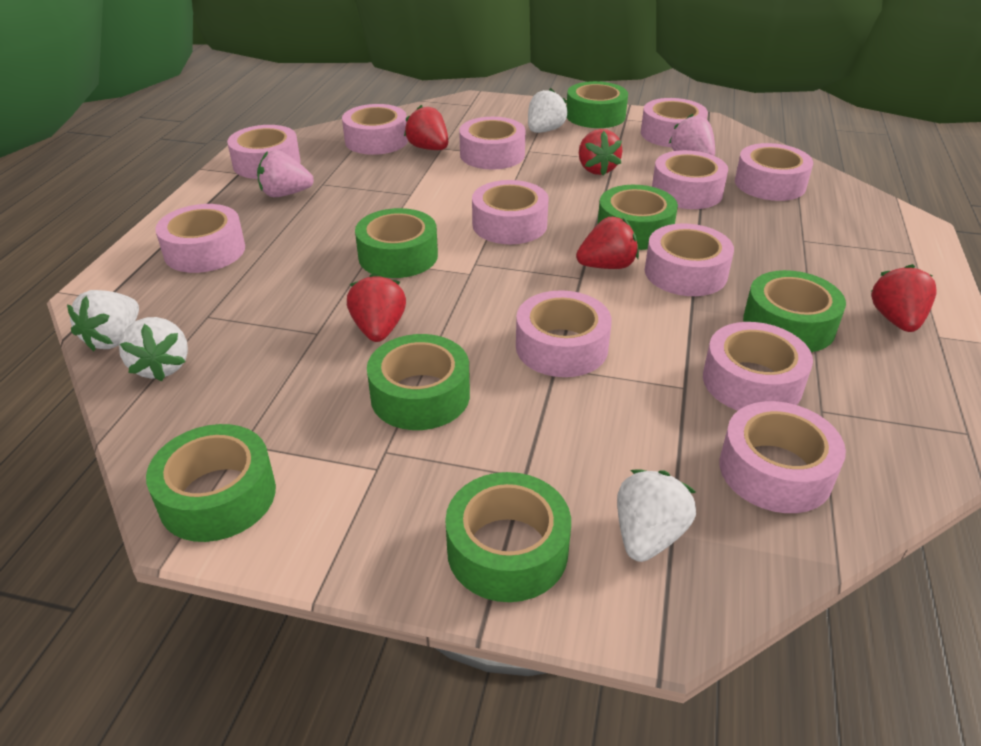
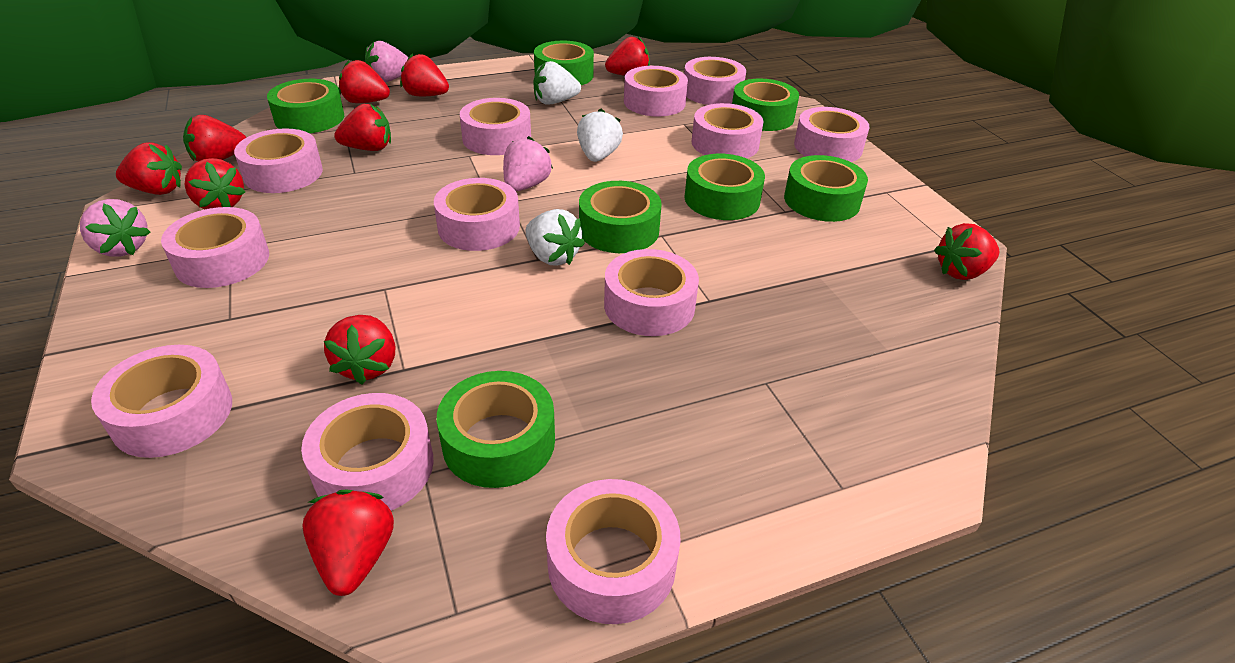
pink strawberry: 2 -> 3
red strawberry: 5 -> 10
white strawberry: 4 -> 3

